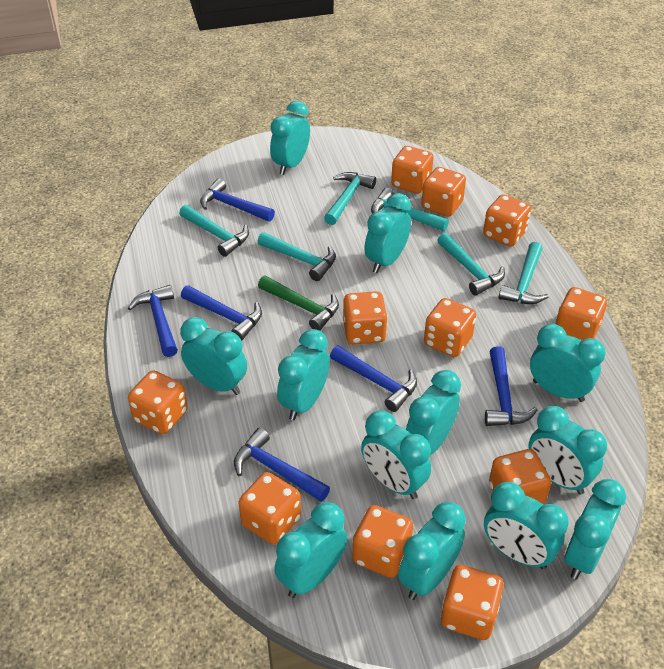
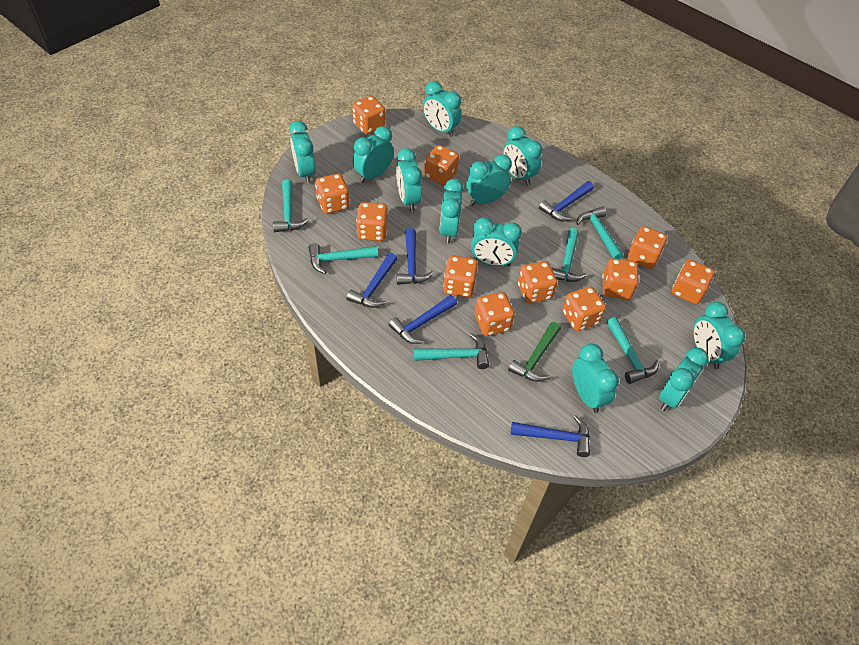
blue hammer: 6 -> 5
turquoise clock: 12 -> 11

